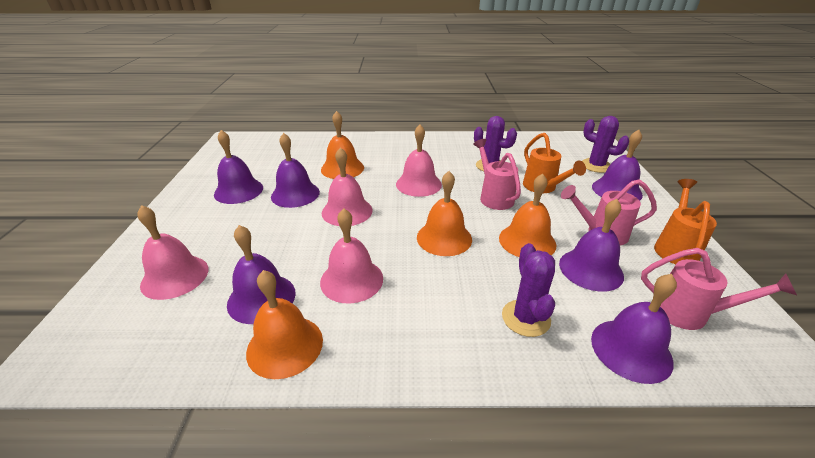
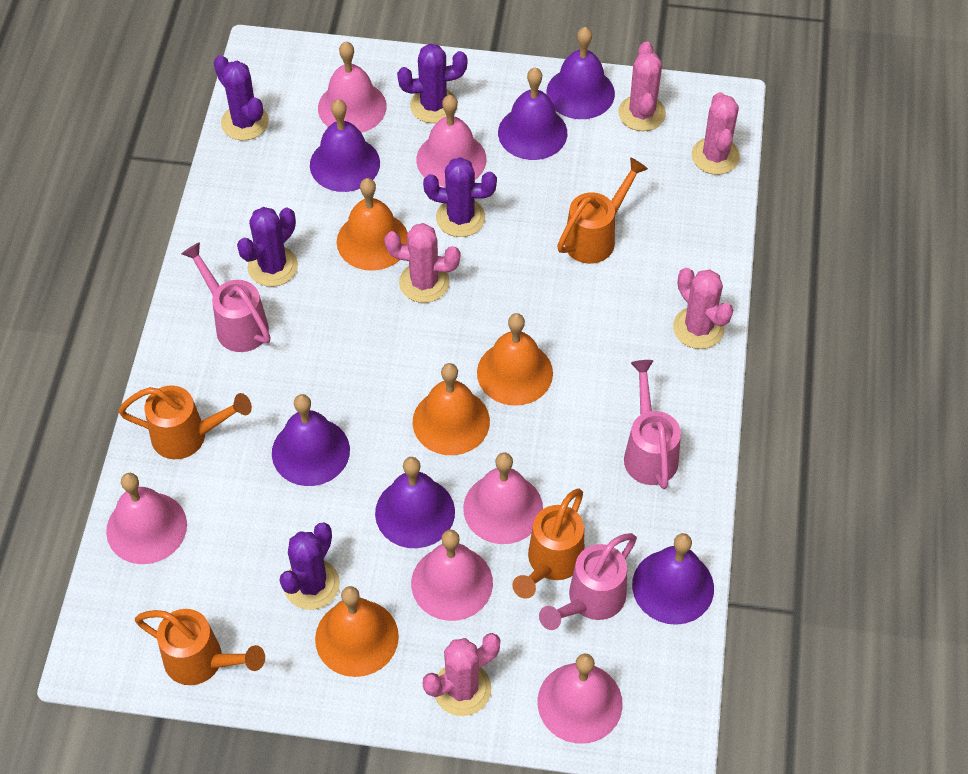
orange watering can: 2 -> 4
pink bell: 4 -> 6
pink cactus: 0 -> 5
purple cactus: 3 -> 5

